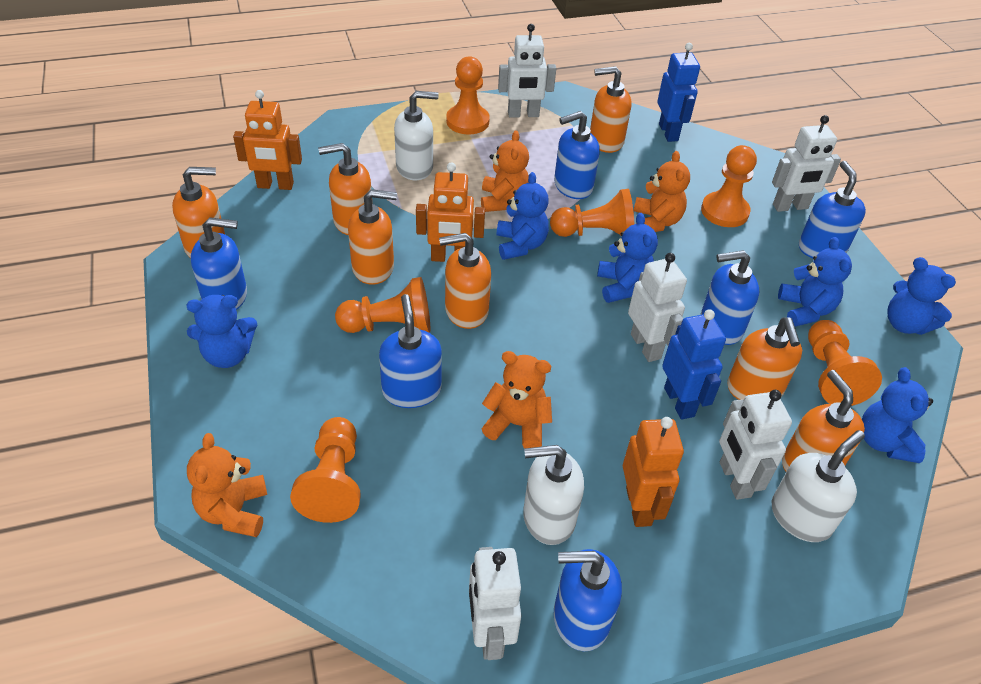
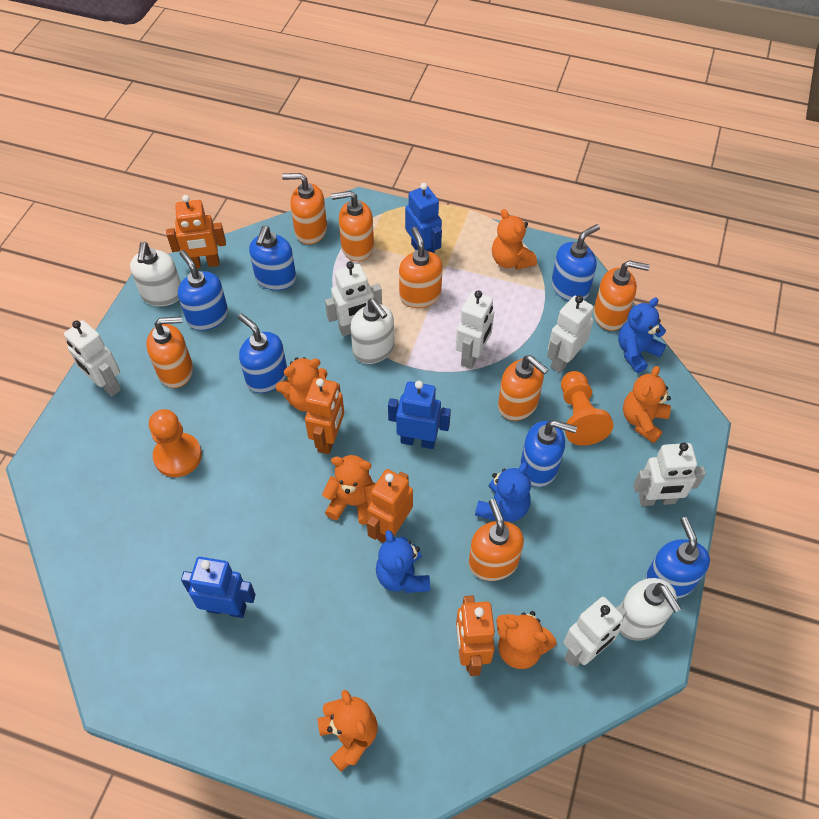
blue robot: 2 -> 3
blue teddy bear: 6 -> 3
orange pawn: 6 -> 2
orange robot: 3 -> 4
orange teddy bear: 4 -> 6
white robot: 5 -> 6

